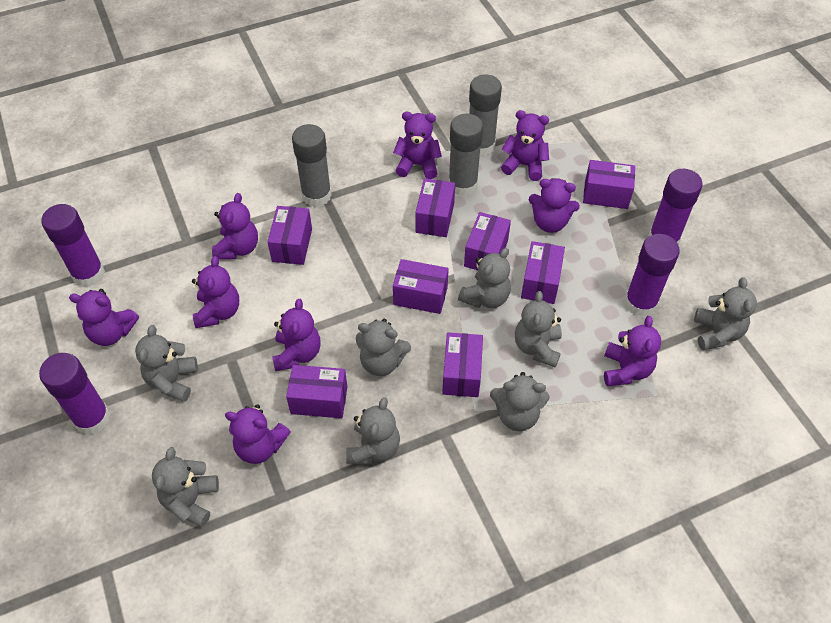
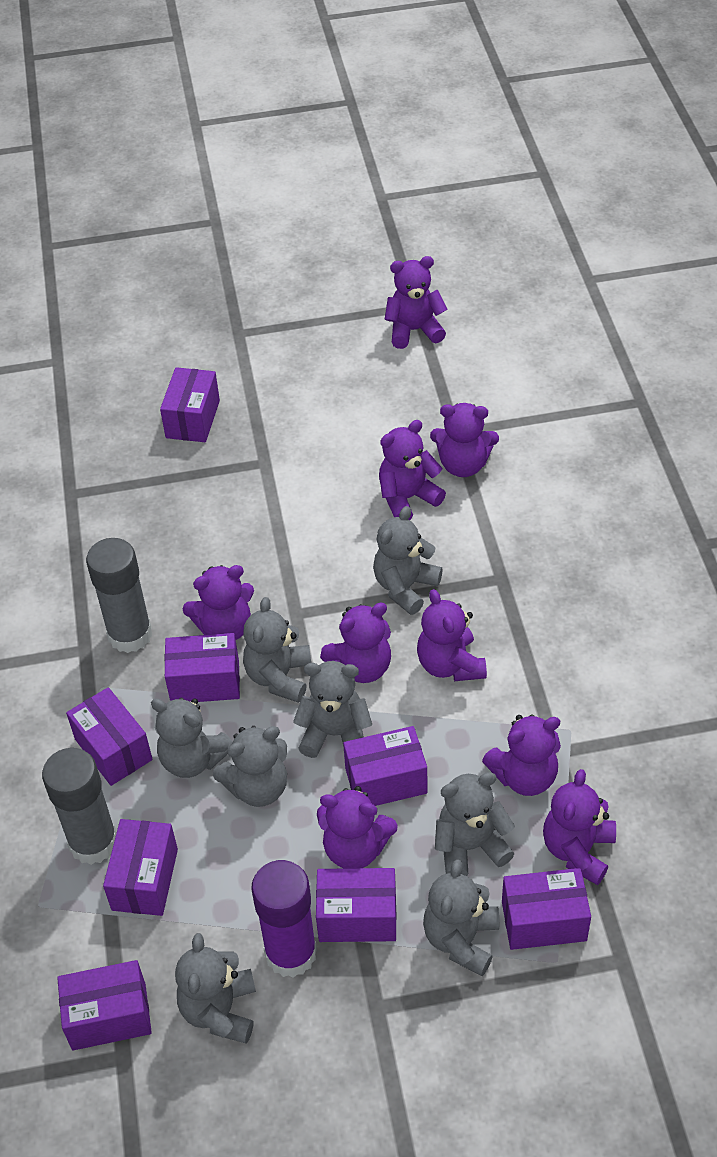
grey glue stick: 3 -> 2
purple glue stick: 4 -> 1

